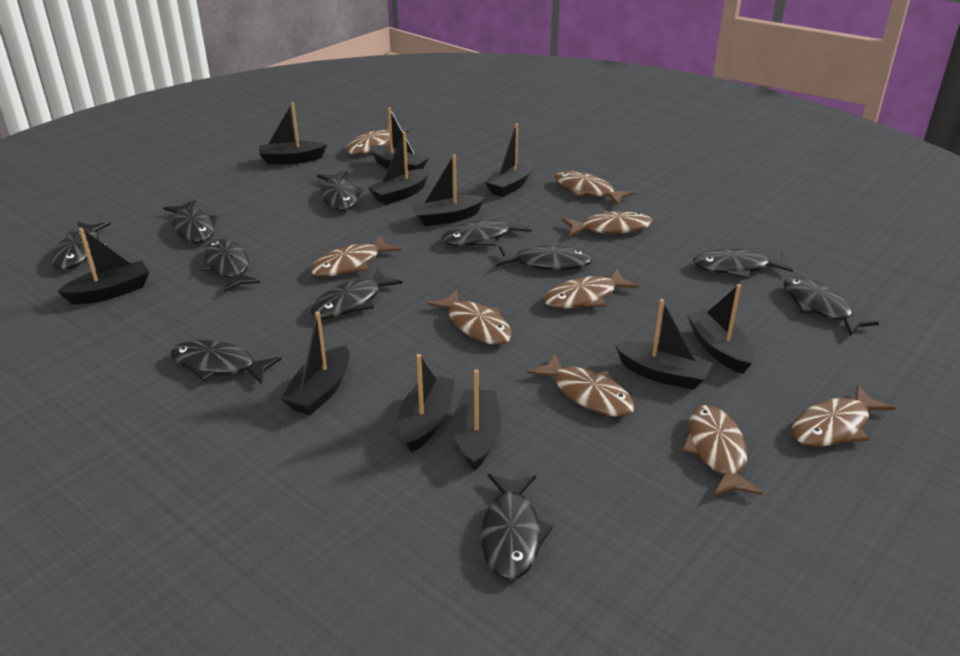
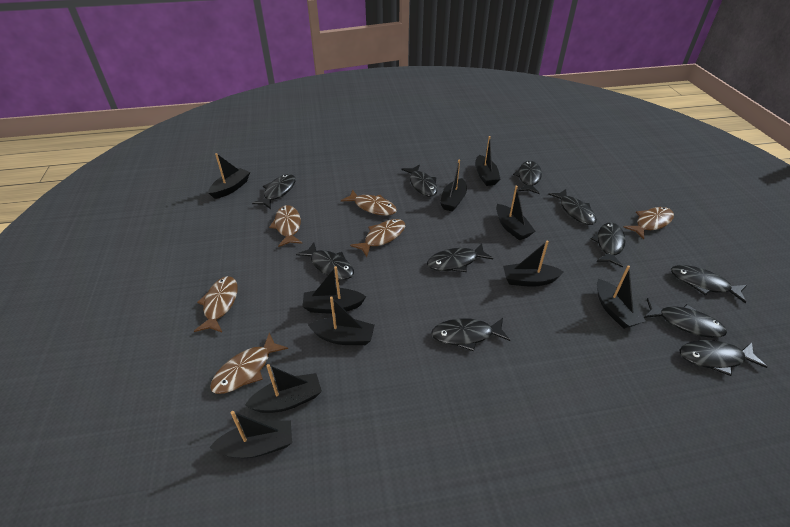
black boat: 11 -> 10
brown fish: 9 -> 6

